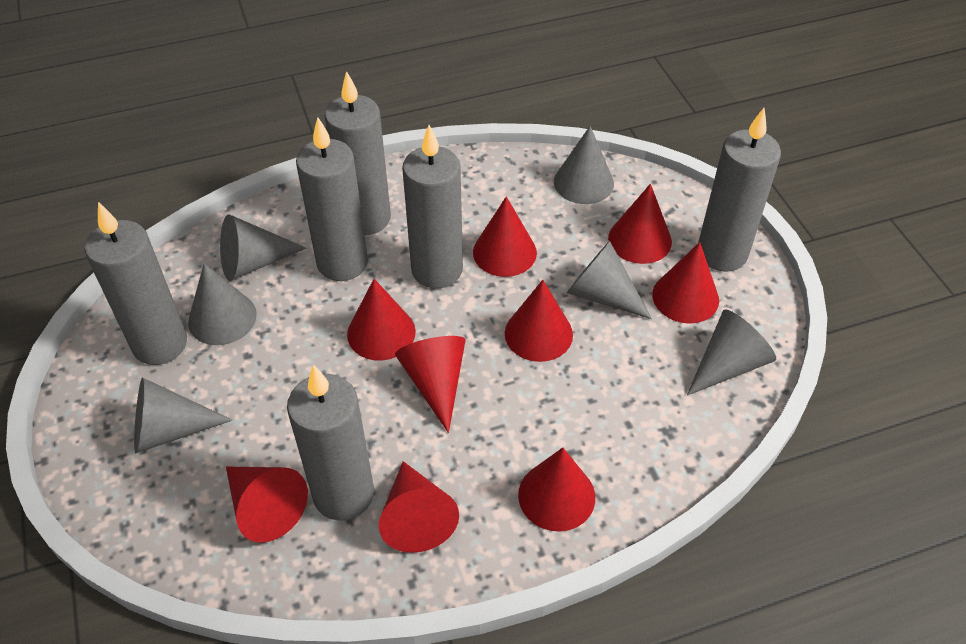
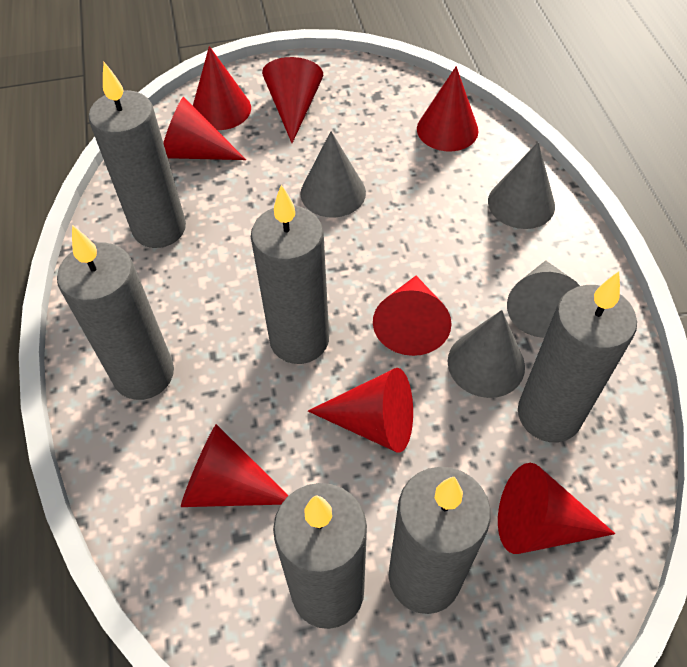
grey cone: 6 -> 4
red cone: 9 -> 8

